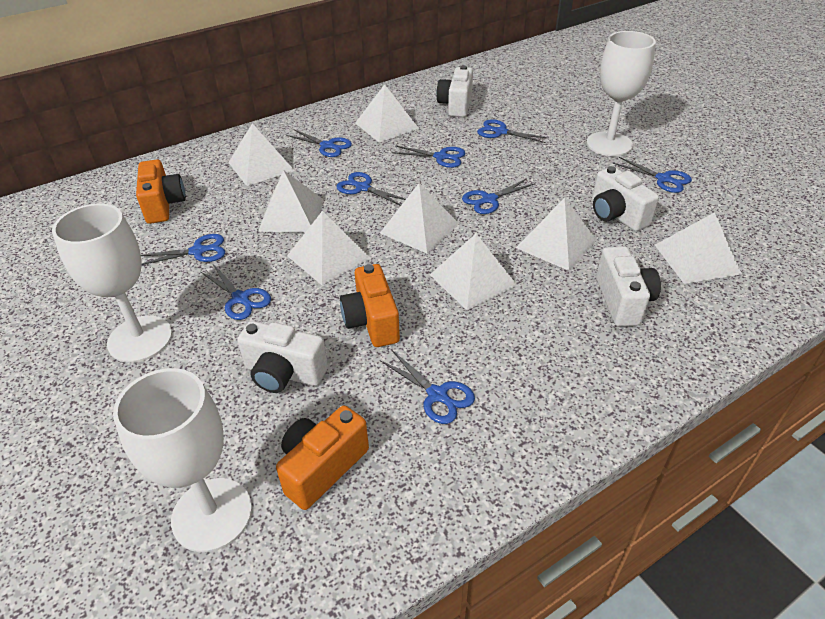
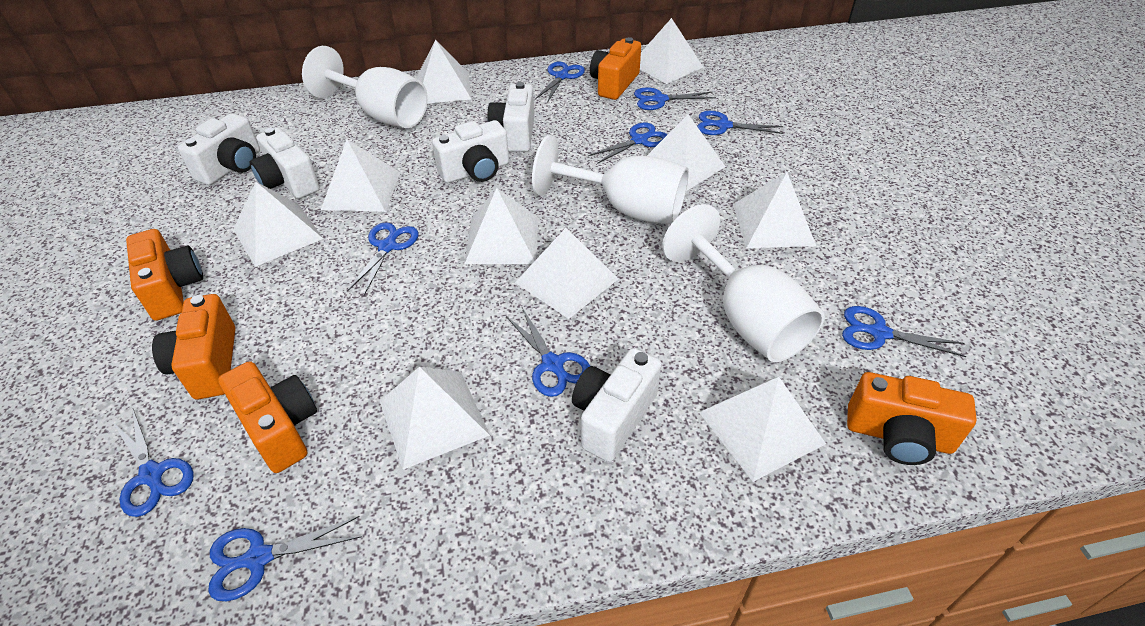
orange camera: 3 -> 5
white camera: 4 -> 5
white pyramid: 8 -> 10

